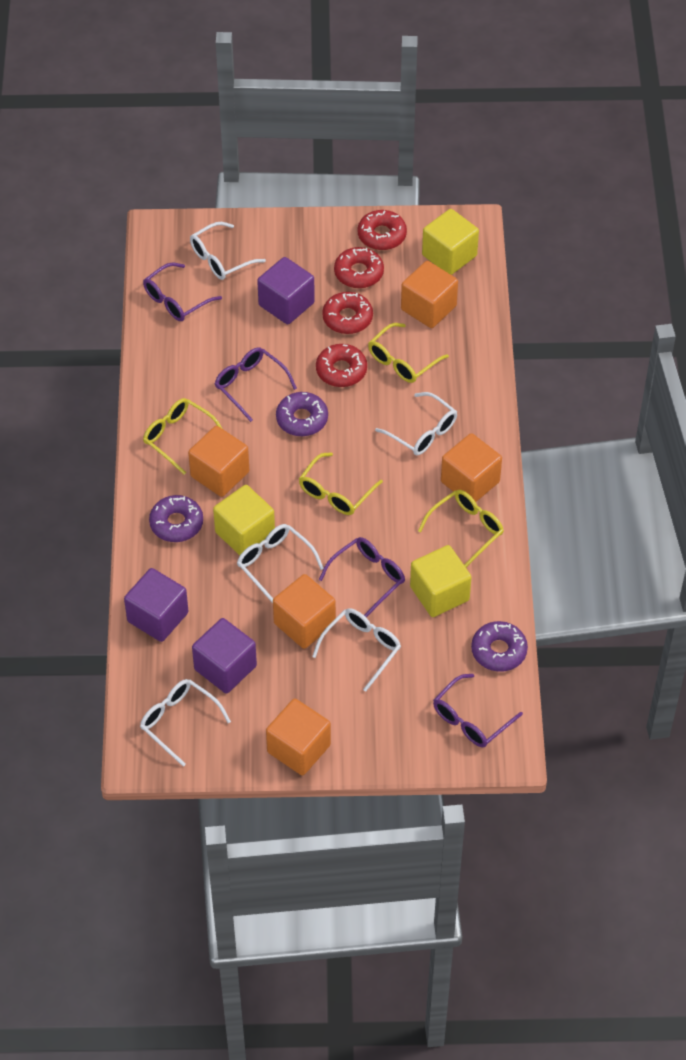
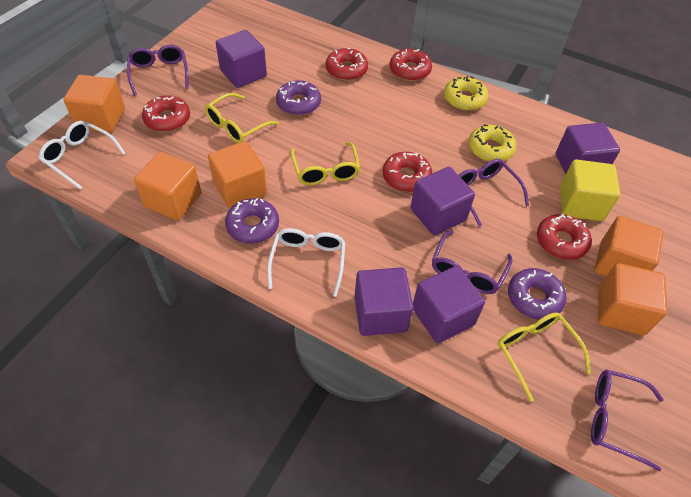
purple cube: 3 -> 5
red donut: 4 -> 5
white glasses: 5 -> 2
yellow cube: 3 -> 1
yellow donut: 0 -> 2
yellow glasses: 4 -> 3

